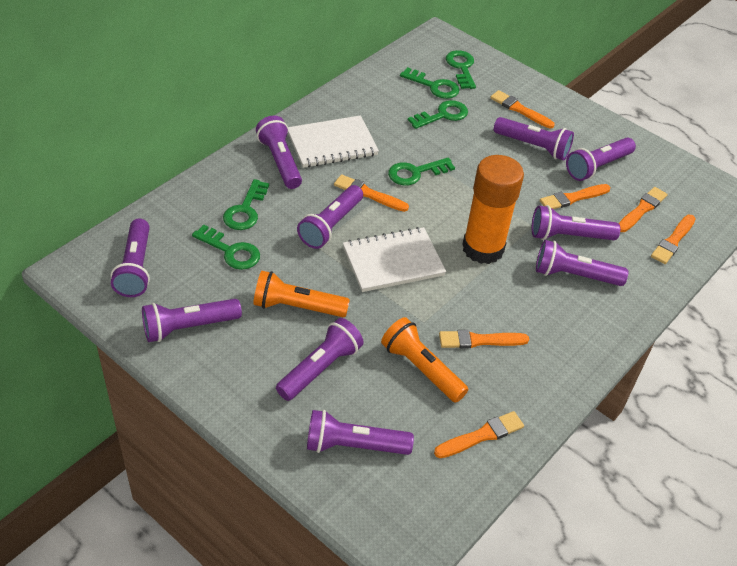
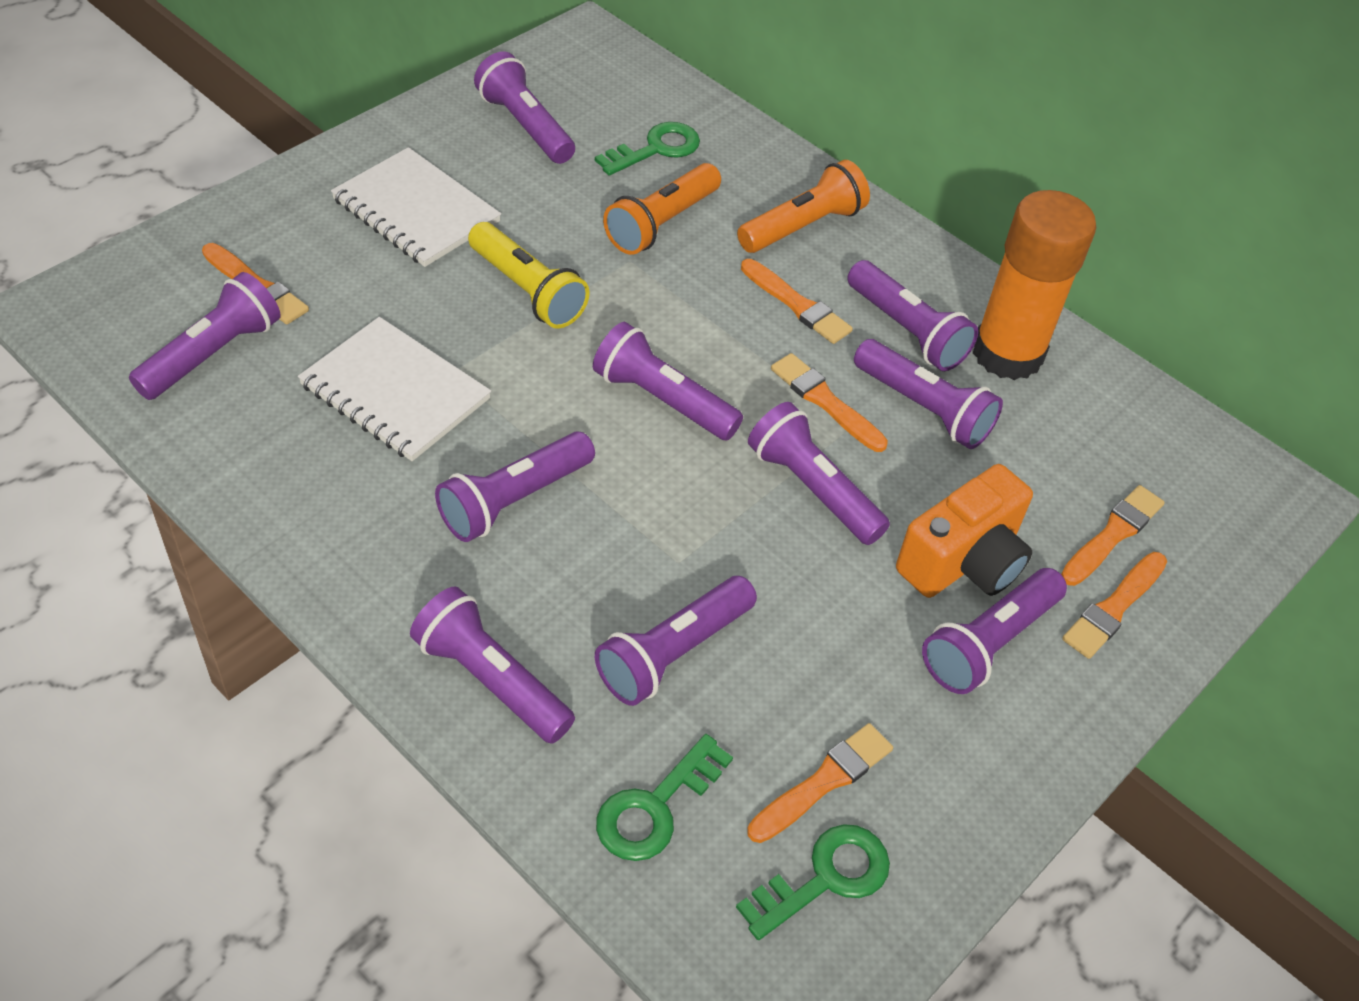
green key: 6 -> 3
orange brush: 7 -> 6
orange camera: 0 -> 1
yellow flashlight: 0 -> 1

